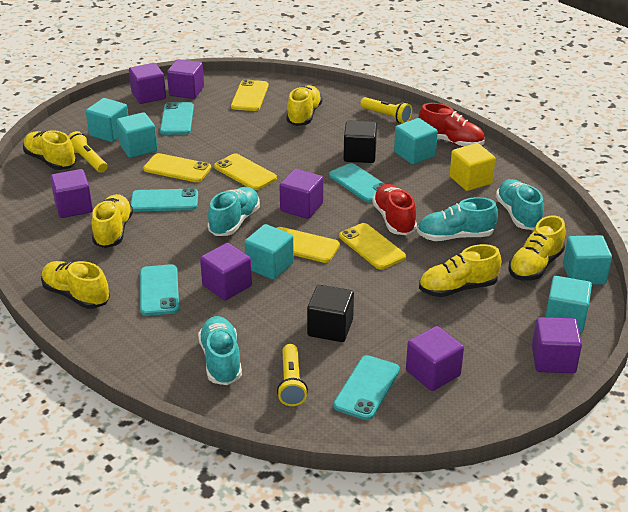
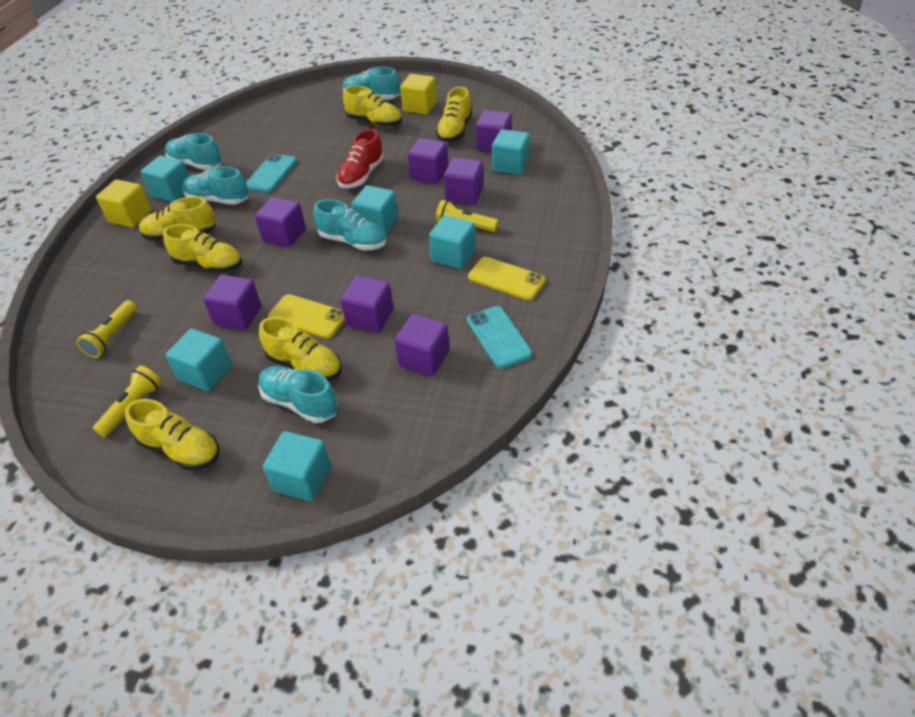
black cube: 2 -> 0
red shoe: 2 -> 1
turquoise phone: 5 -> 2
turquoise shoe: 4 -> 5
yellow cube: 1 -> 2
yellow phone: 5 -> 2

